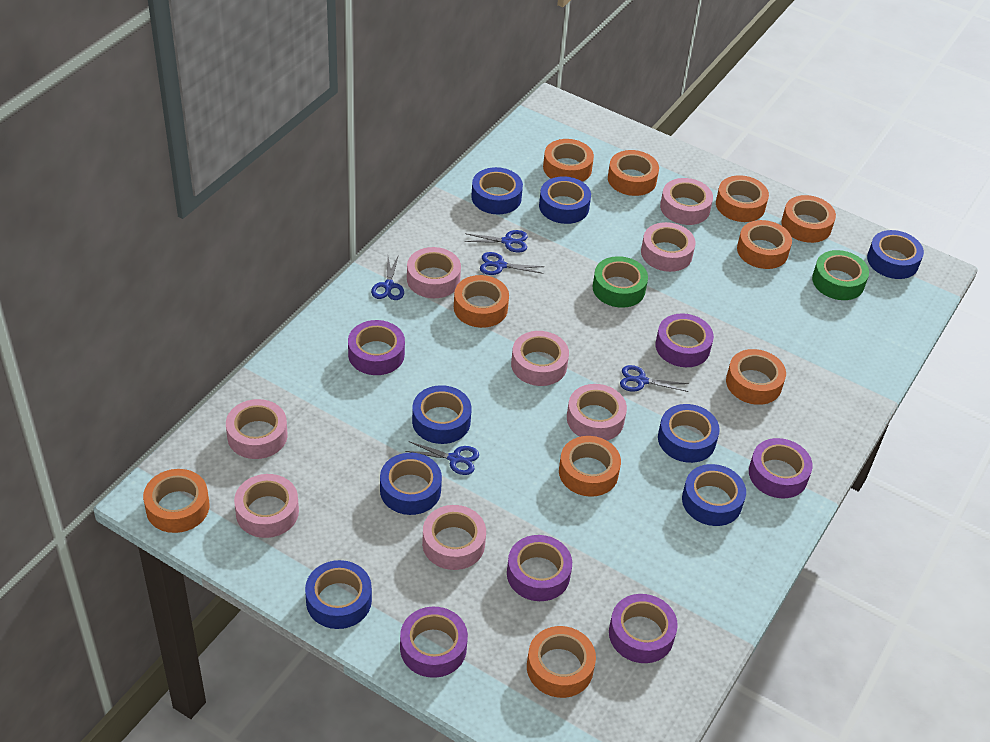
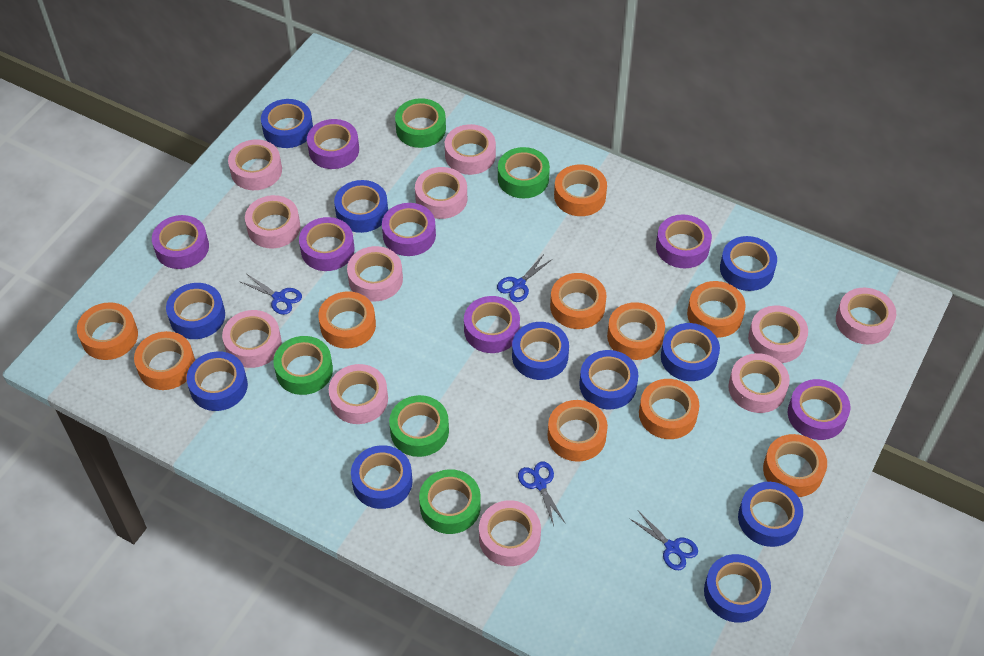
blue scissors: 5 -> 4
blue tape: 8 -> 11
green tape: 2 -> 5
pink tape: 8 -> 11
purple tape: 6 -> 7

